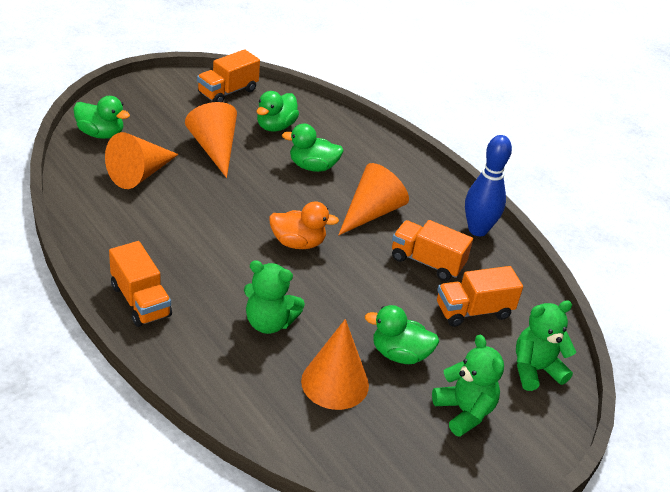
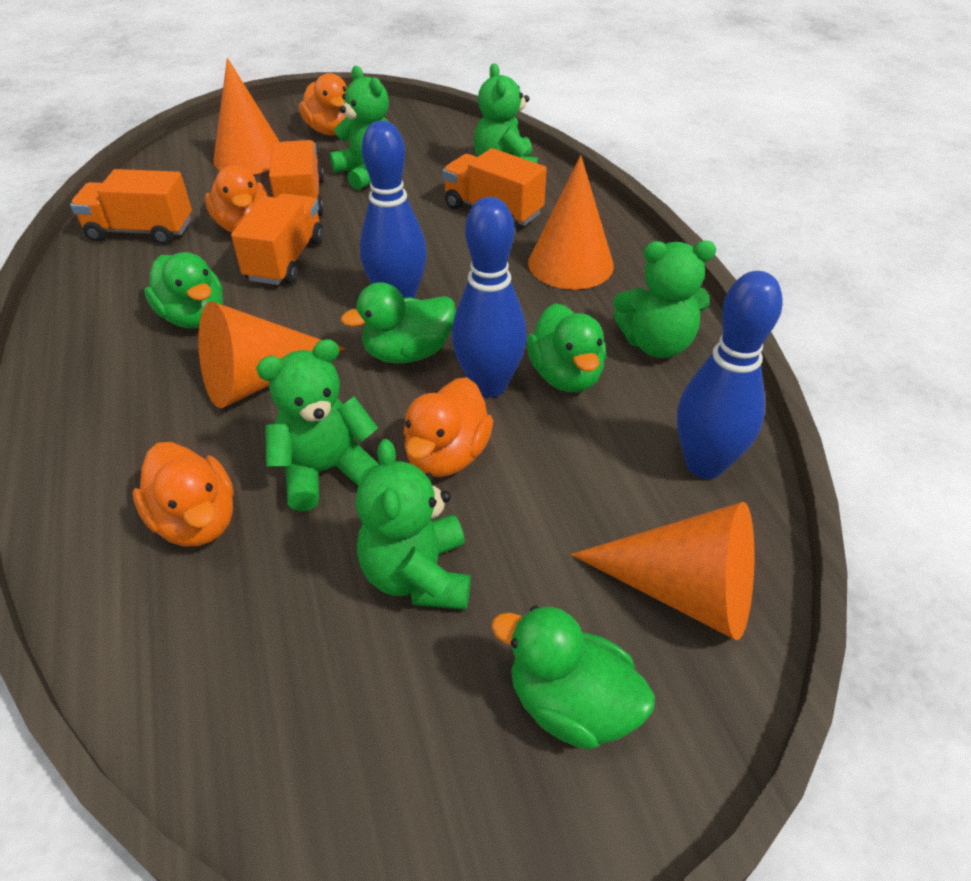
blue bowling pin: 1 -> 3
green teddy bear: 3 -> 5
orange duck: 1 -> 4

